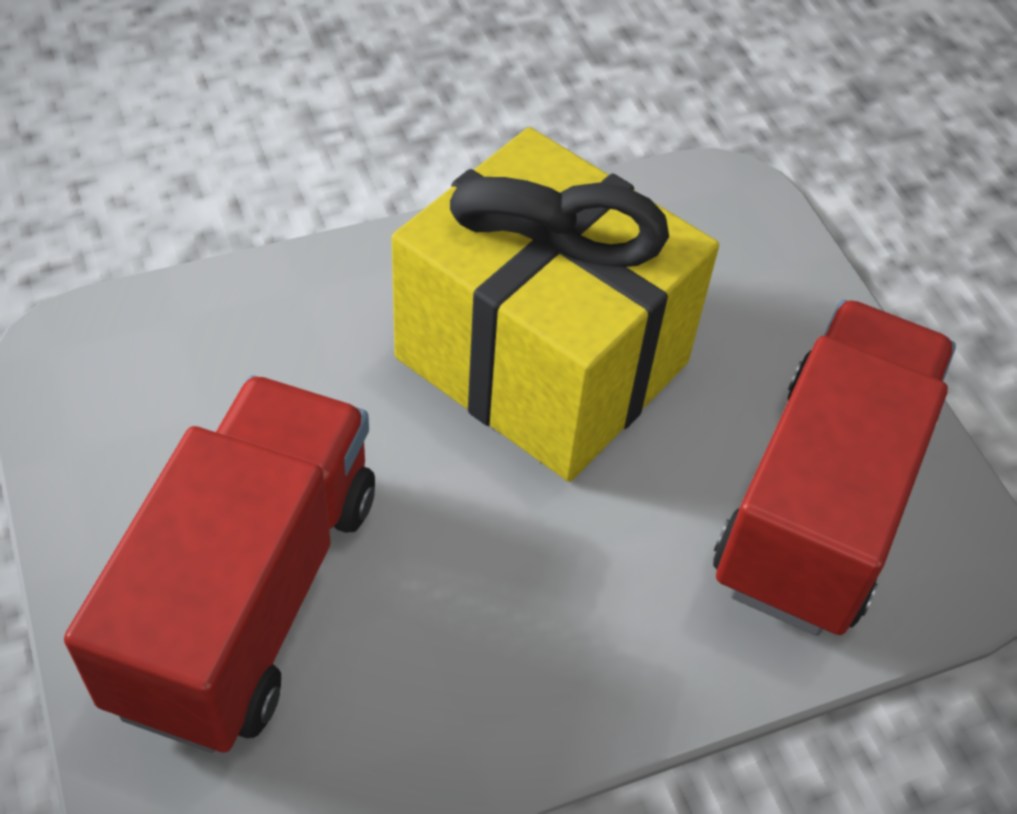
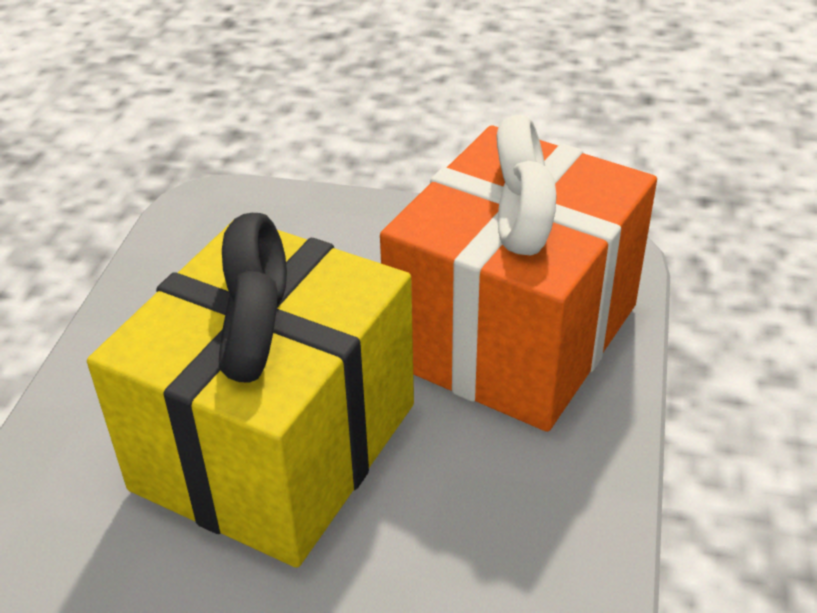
orange gift: 0 -> 1
red truck: 2 -> 0

